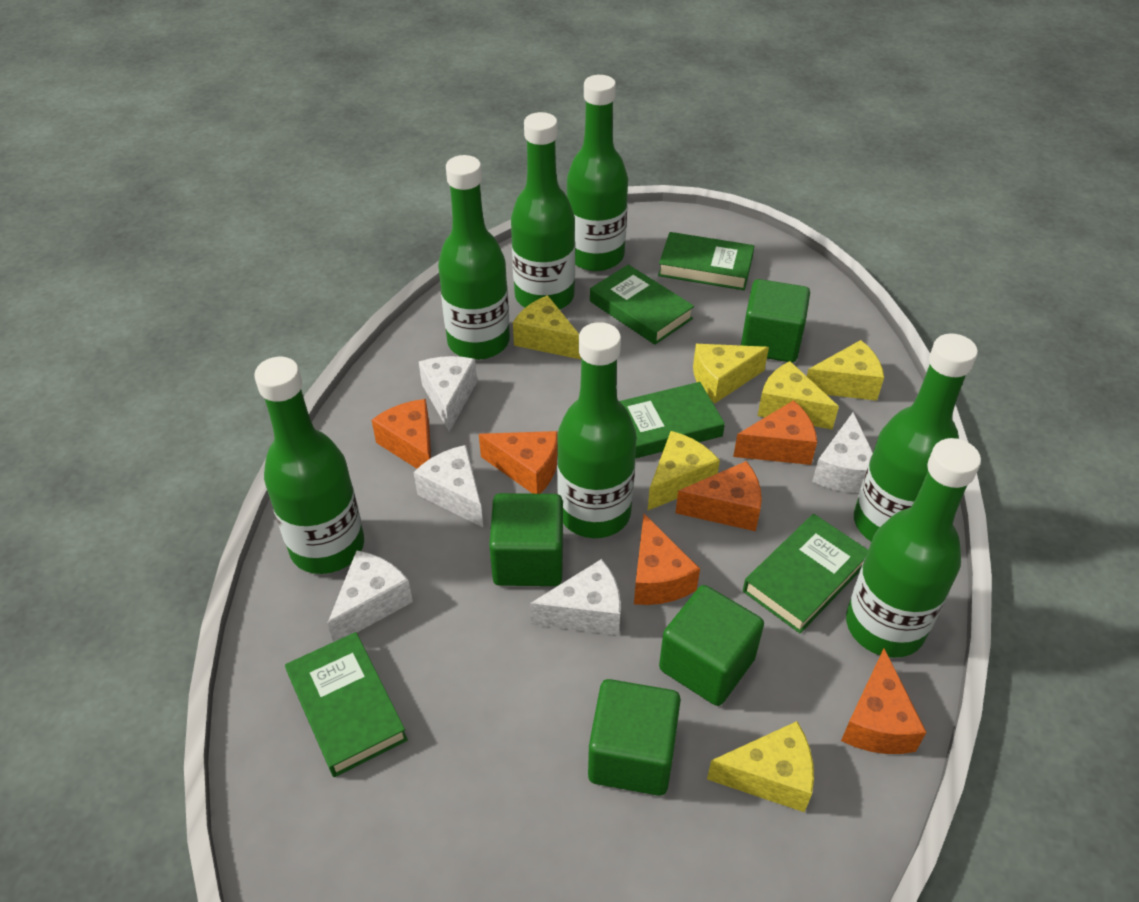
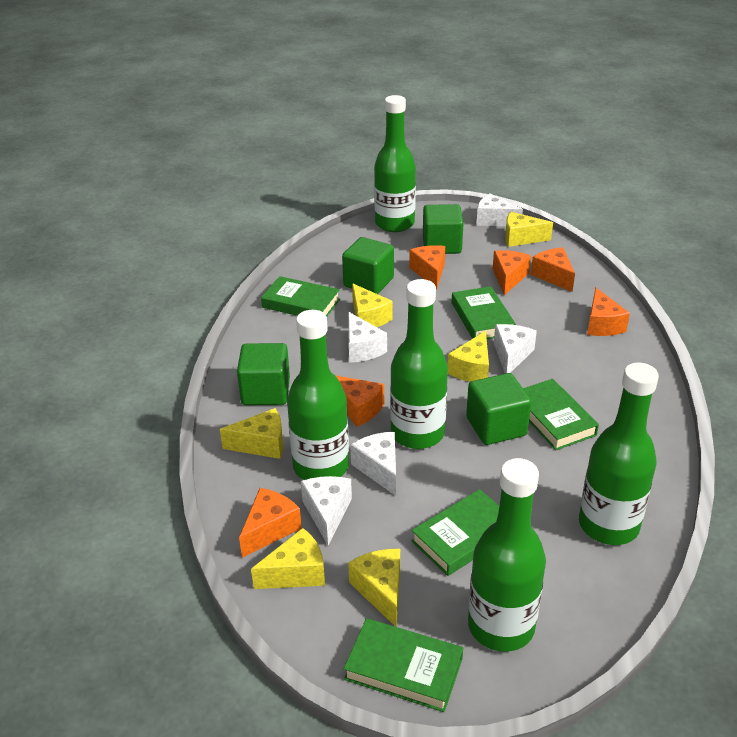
green bottle: 7 -> 5

